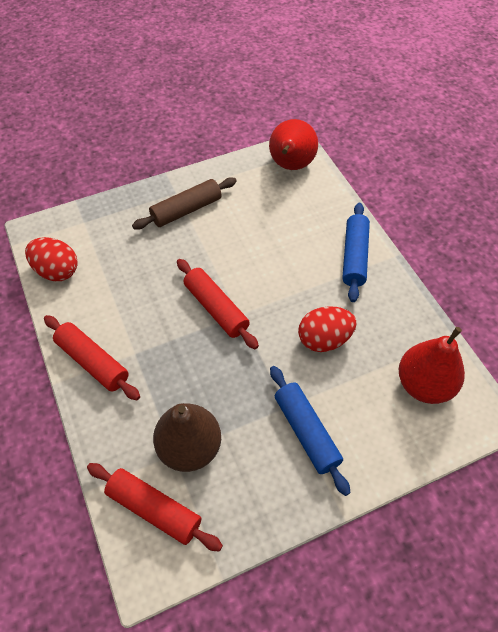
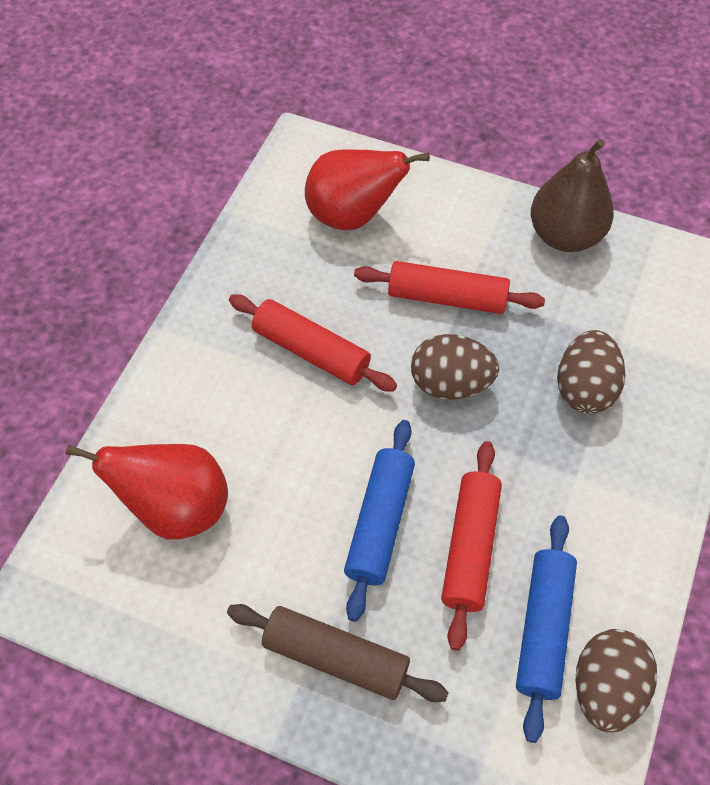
brown egg: 0 -> 3
red egg: 2 -> 0

